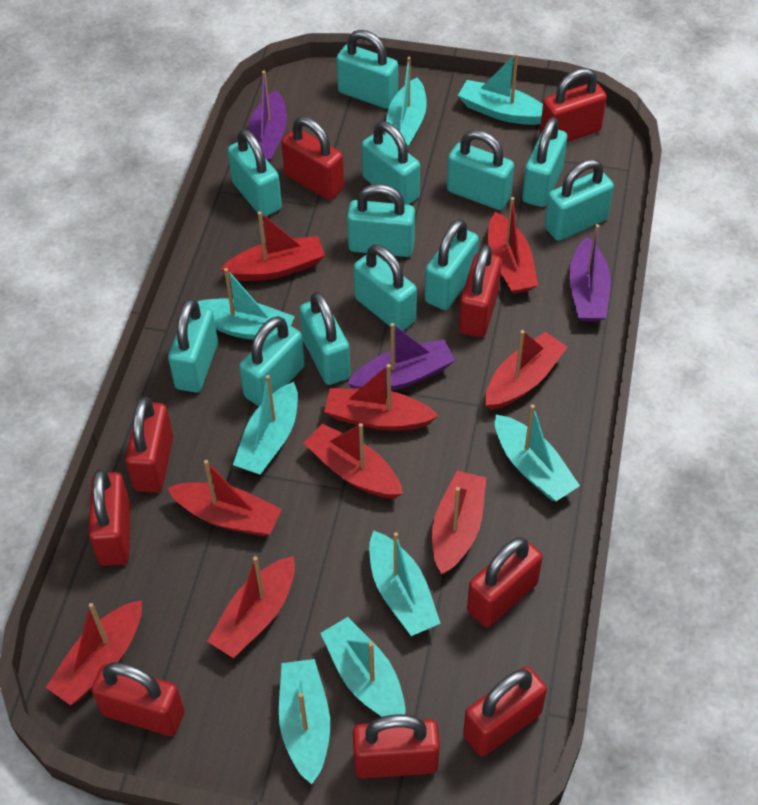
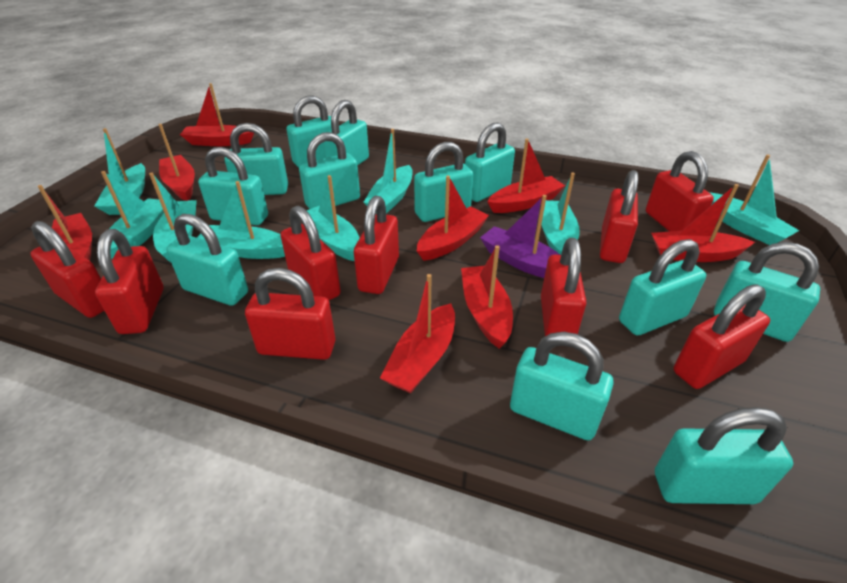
purple boat: 3 -> 1
red boat: 9 -> 8

